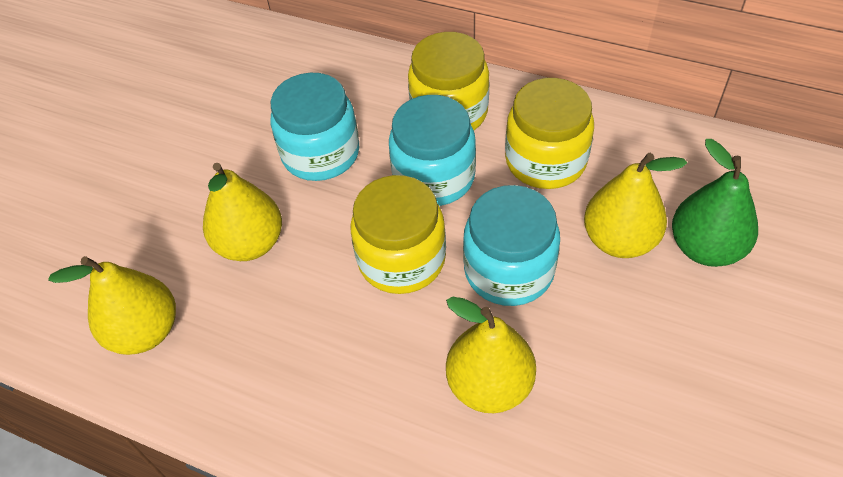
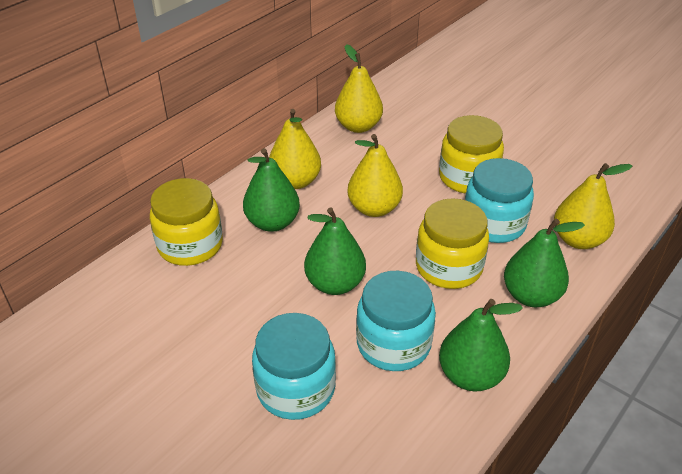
green pear: 1 -> 4

